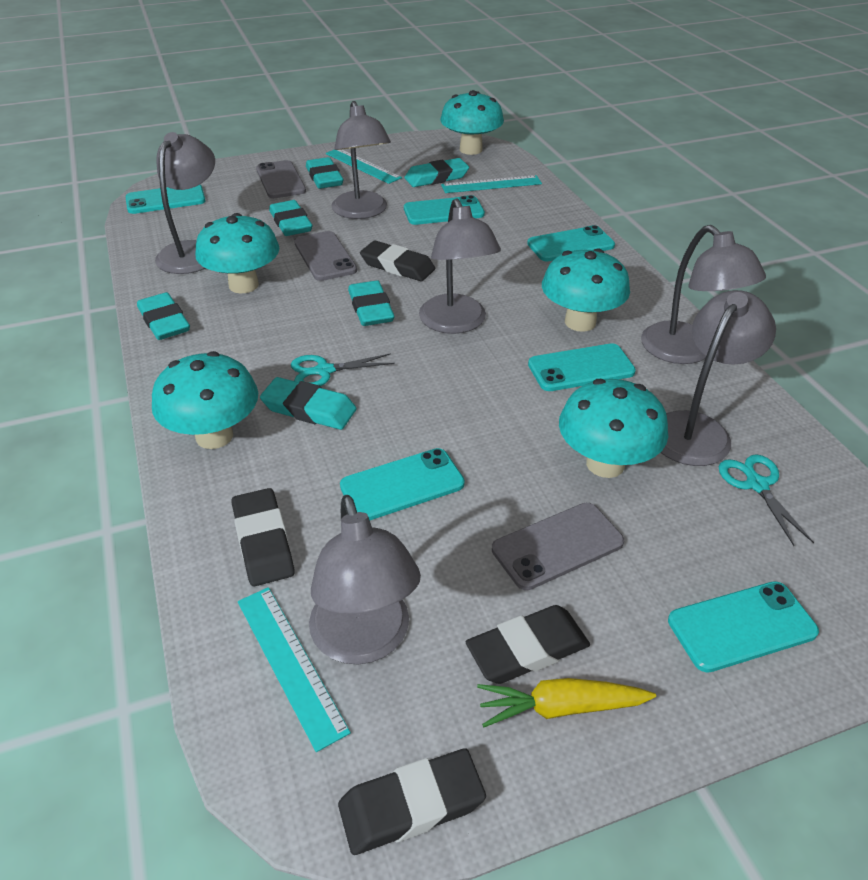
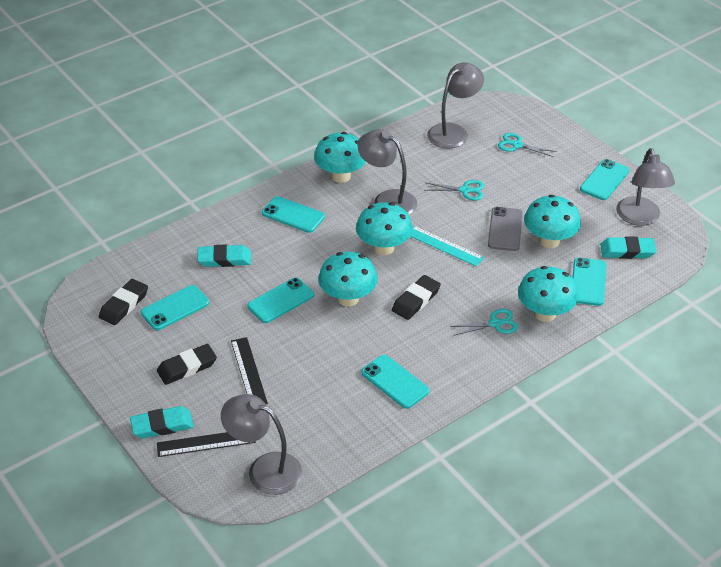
black eraser: 4 -> 3
black ruler: 0 -> 2
grey lamp: 6 -> 4
grey phone: 3 -> 1
turquoise eraser: 6 -> 3
turquoise ruler: 3 -> 1
turquoise scissors: 2 -> 3
yellow carrot: 1 -> 0

